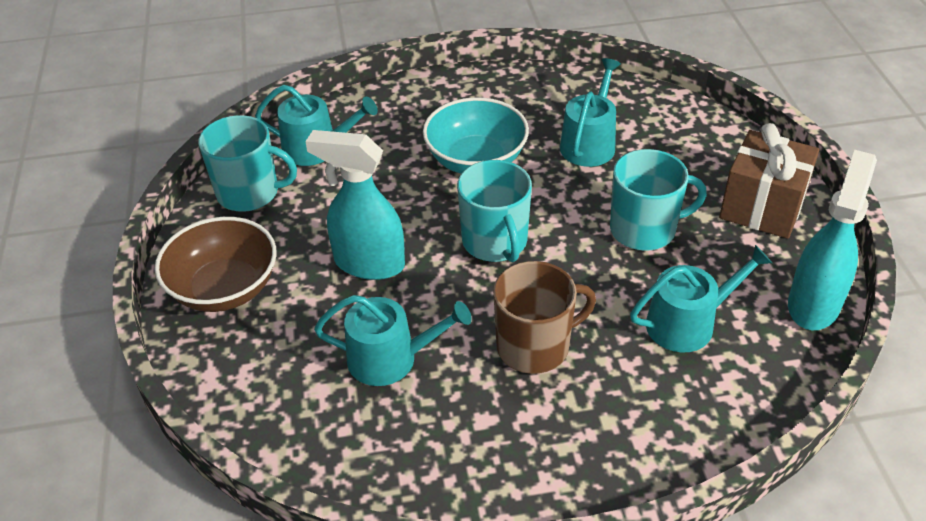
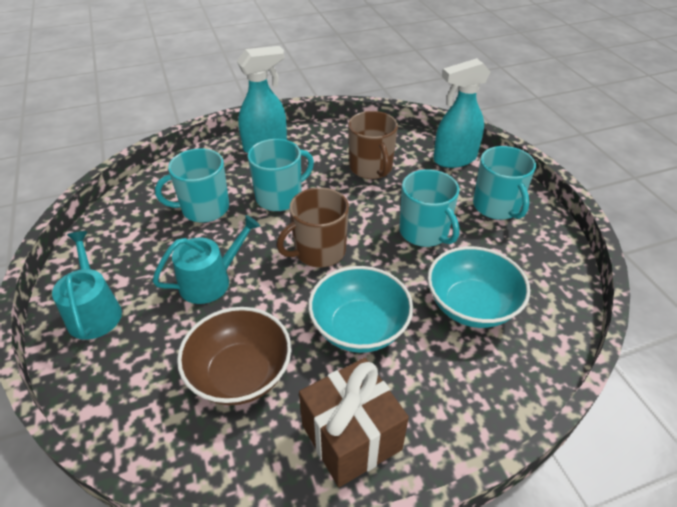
brown mug: 1 -> 2
turquoise bowl: 1 -> 2
turquoise mug: 3 -> 4
turquoise watering can: 4 -> 2

